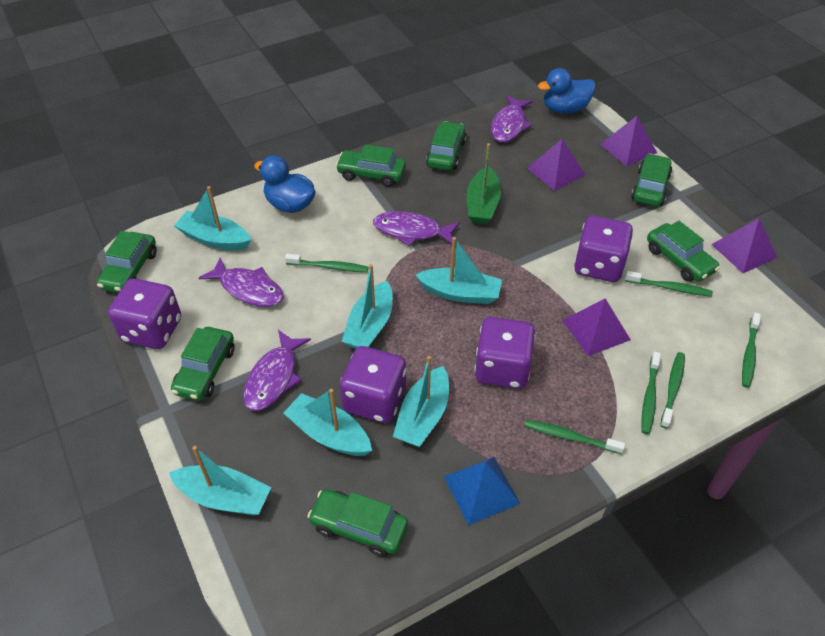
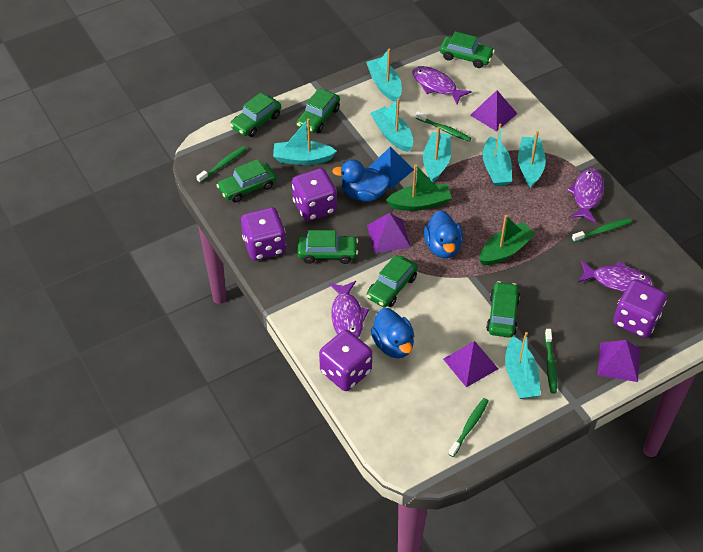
blue duck: 2 -> 3
green boat: 1 -> 2
green toothbrush: 6 -> 5
turquoise boat: 6 -> 7

